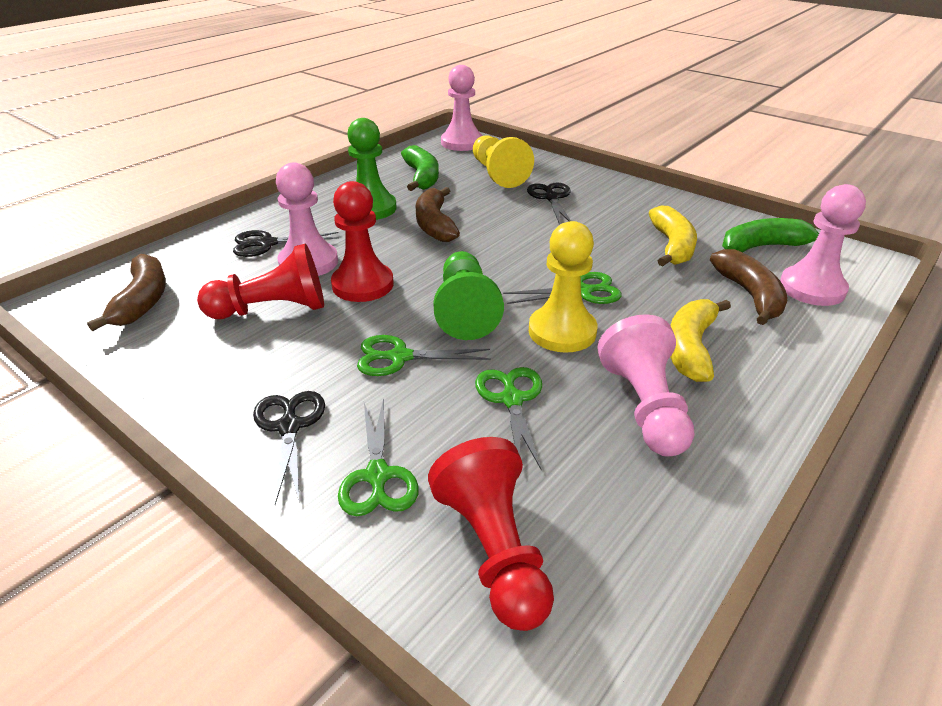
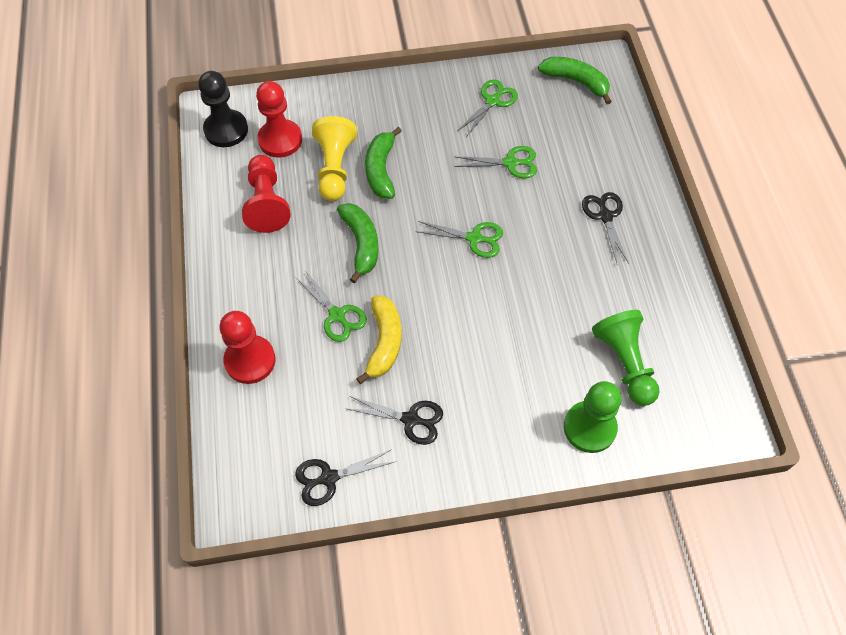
black pawn: 0 -> 1
brown banana: 3 -> 0
green banana: 2 -> 3
pink pawn: 4 -> 0
yellow banana: 2 -> 1
yellow pawn: 2 -> 1

